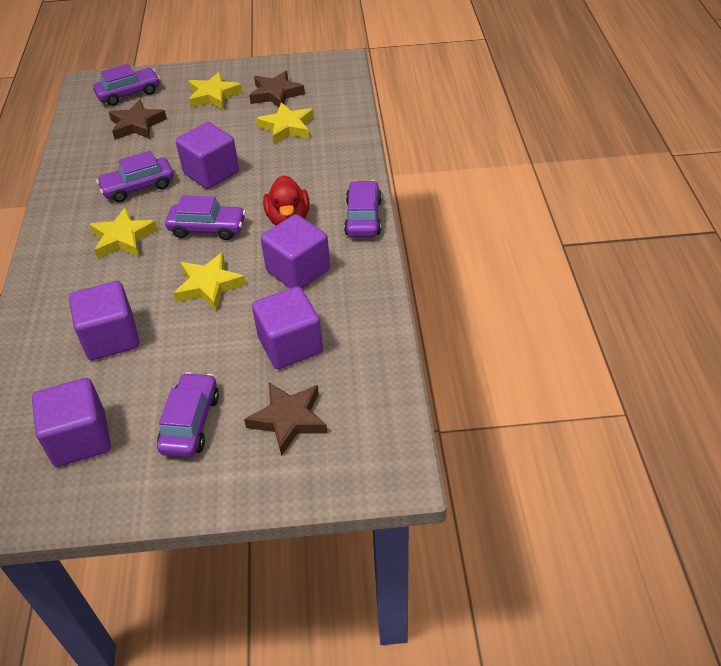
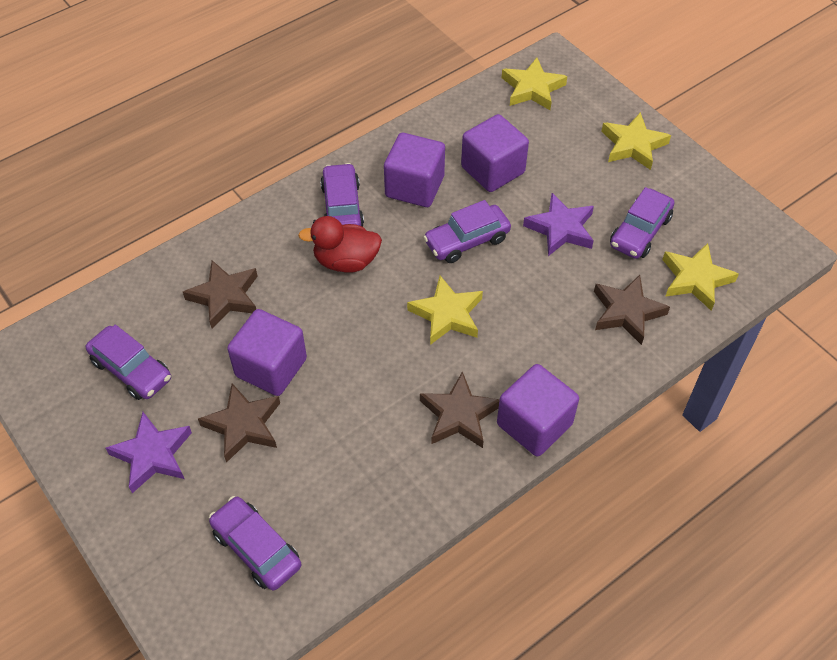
brown star: 3 -> 4
purple cube: 5 -> 4
purple star: 0 -> 2

